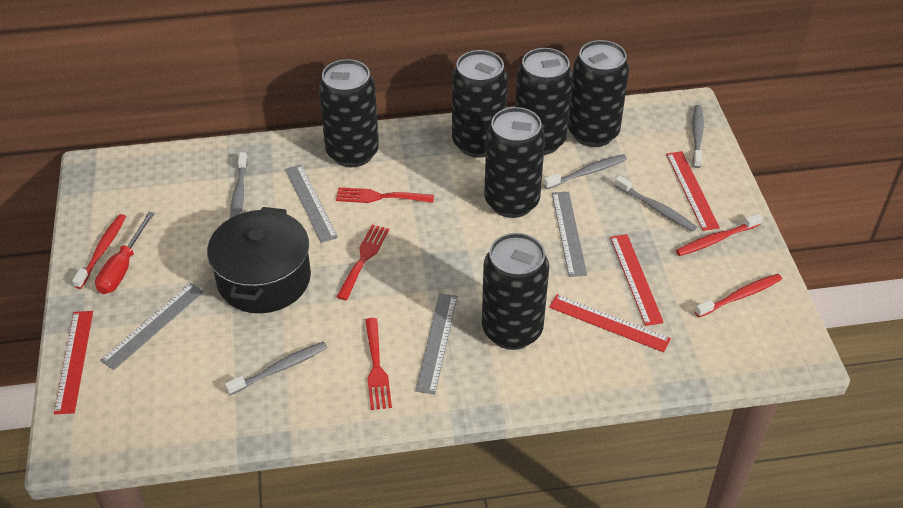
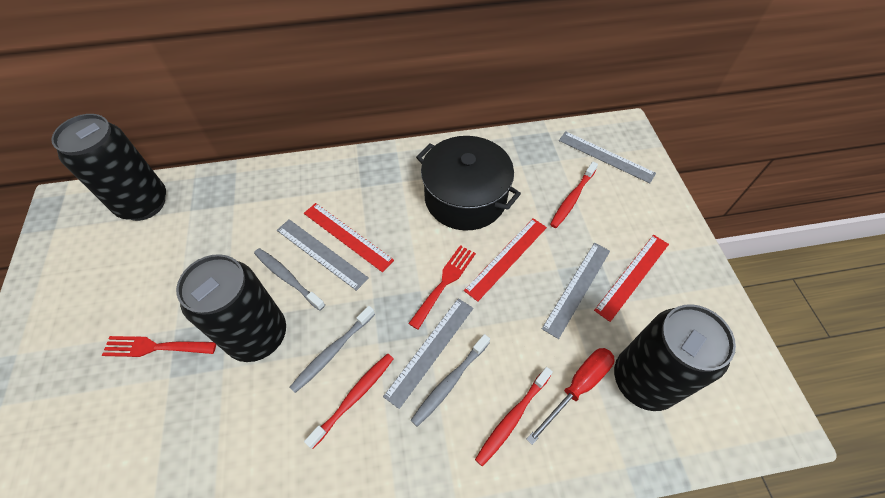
black can: 6 -> 3
grey toothbrush: 5 -> 3
red fork: 3 -> 2
red ruler: 4 -> 3

